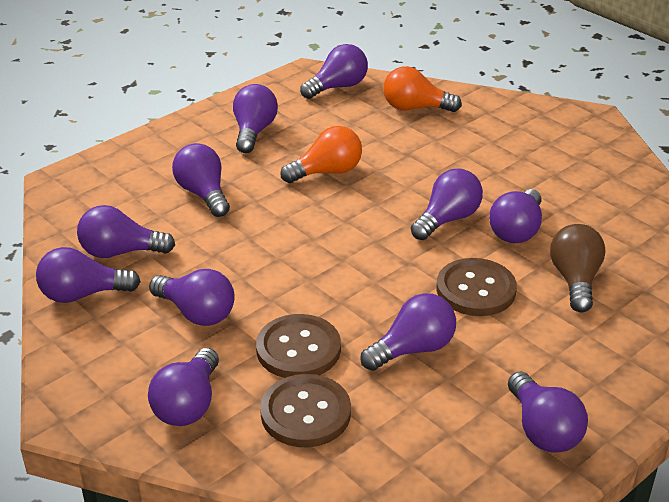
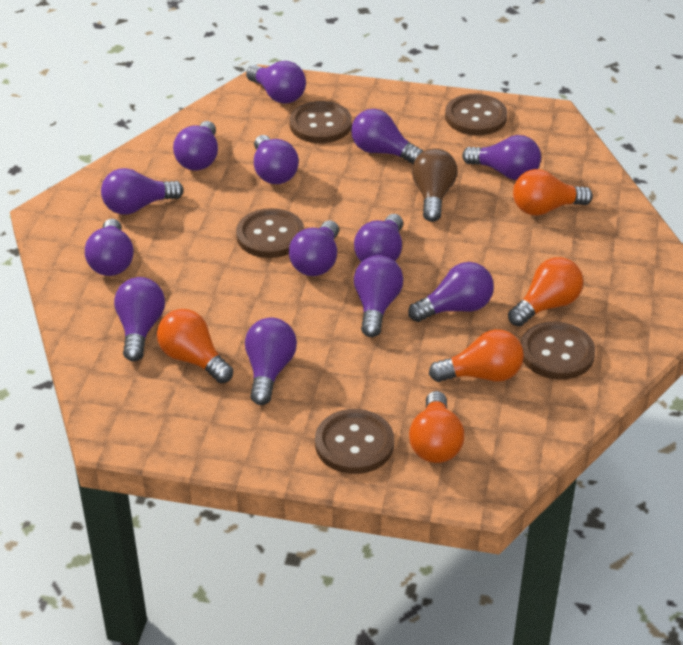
brown button: 3 -> 5
orange light bulb: 2 -> 5
purple light bulb: 11 -> 13

